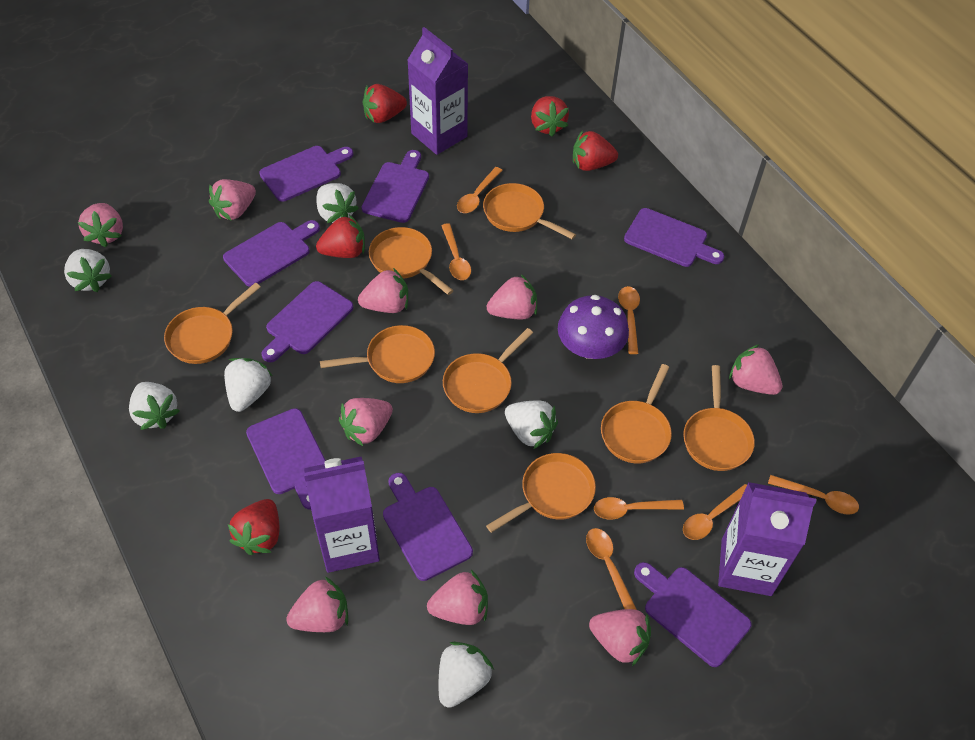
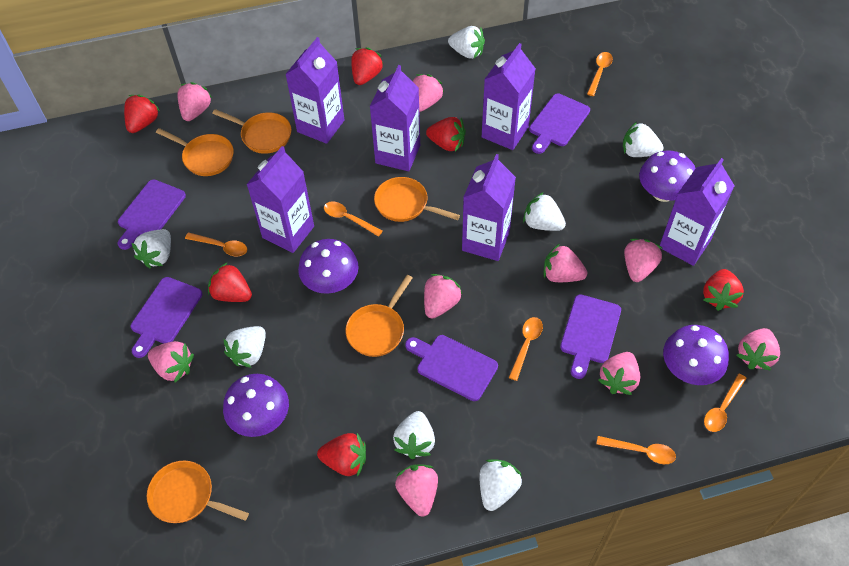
orange pan: 8 -> 5
orange spoon: 7 -> 6
purple carton: 3 -> 6
purple cutting board: 8 -> 5
purple mushroom: 1 -> 4
red strawberry: 5 -> 6
white strawberry: 6 -> 7

